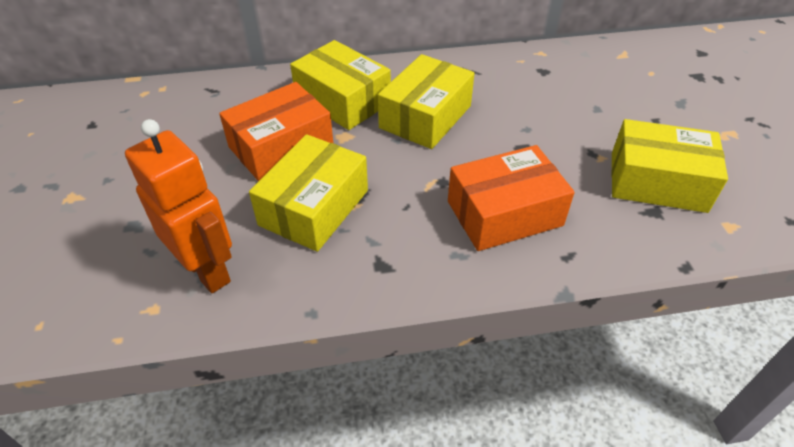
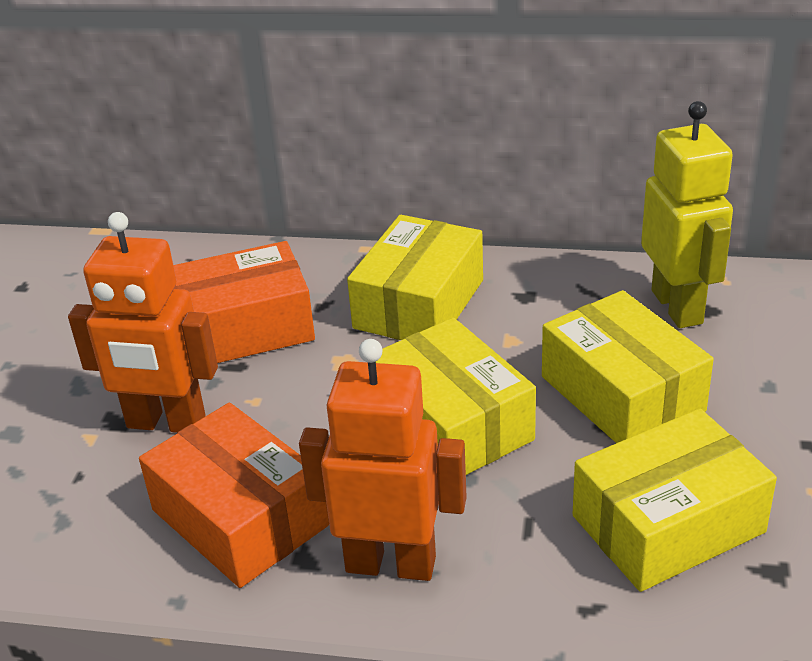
orange robot: 1 -> 2
yellow robot: 0 -> 1

